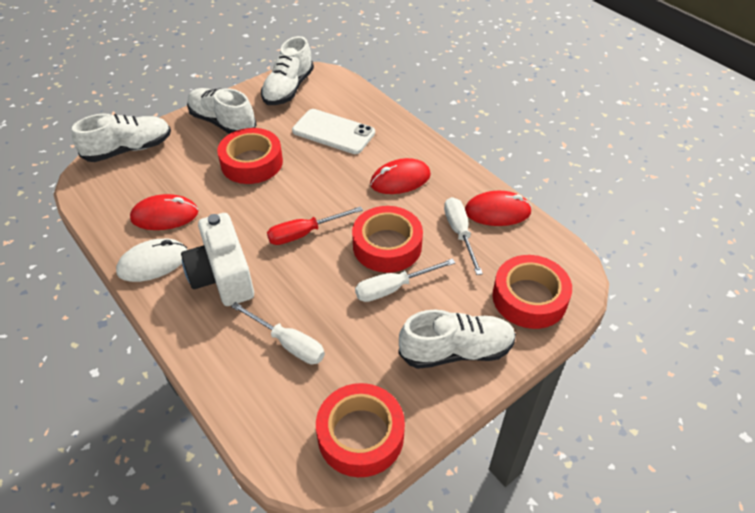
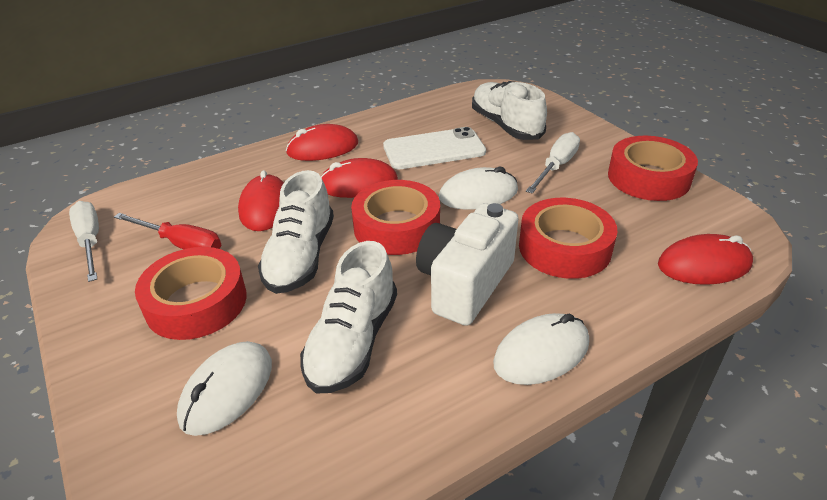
red mouse: 3 -> 4
white mouse: 1 -> 3
white screwdriver: 3 -> 2
white shoe: 4 -> 3

